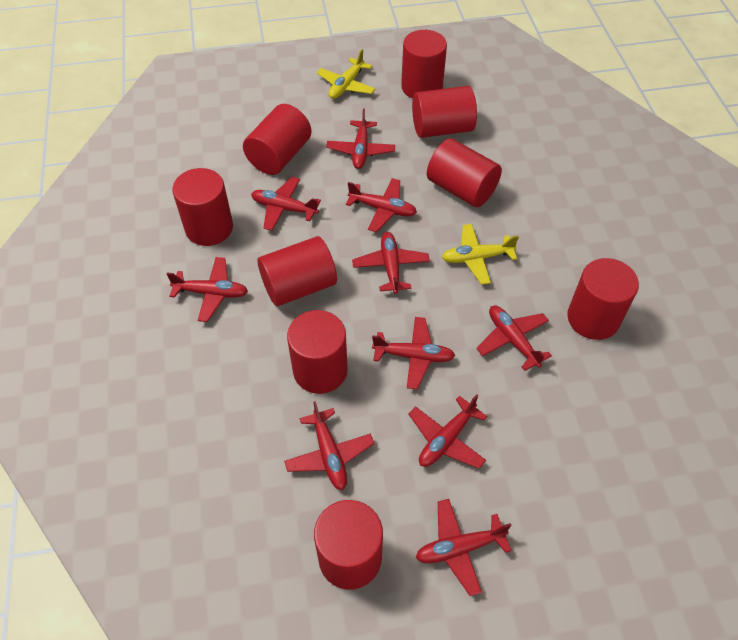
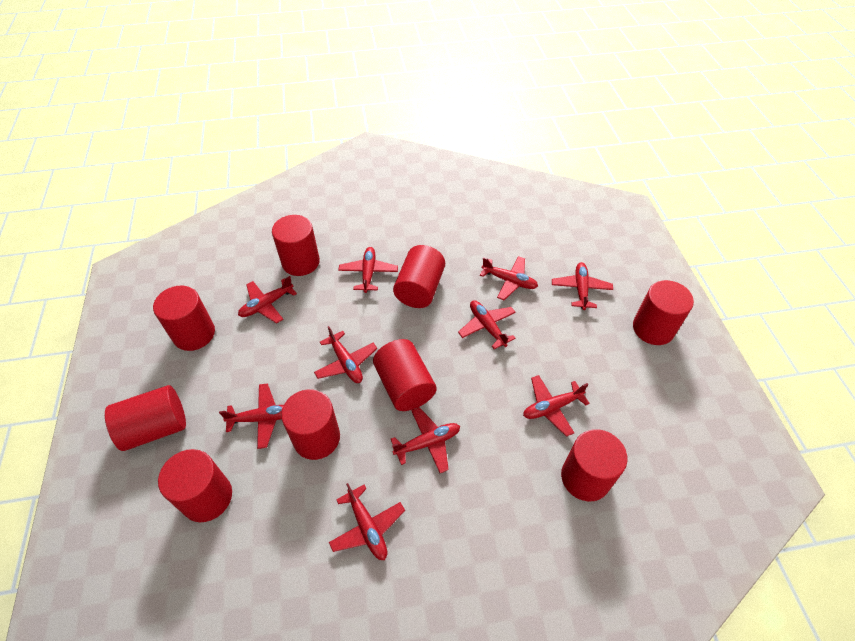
yellow plane: 2 -> 0

